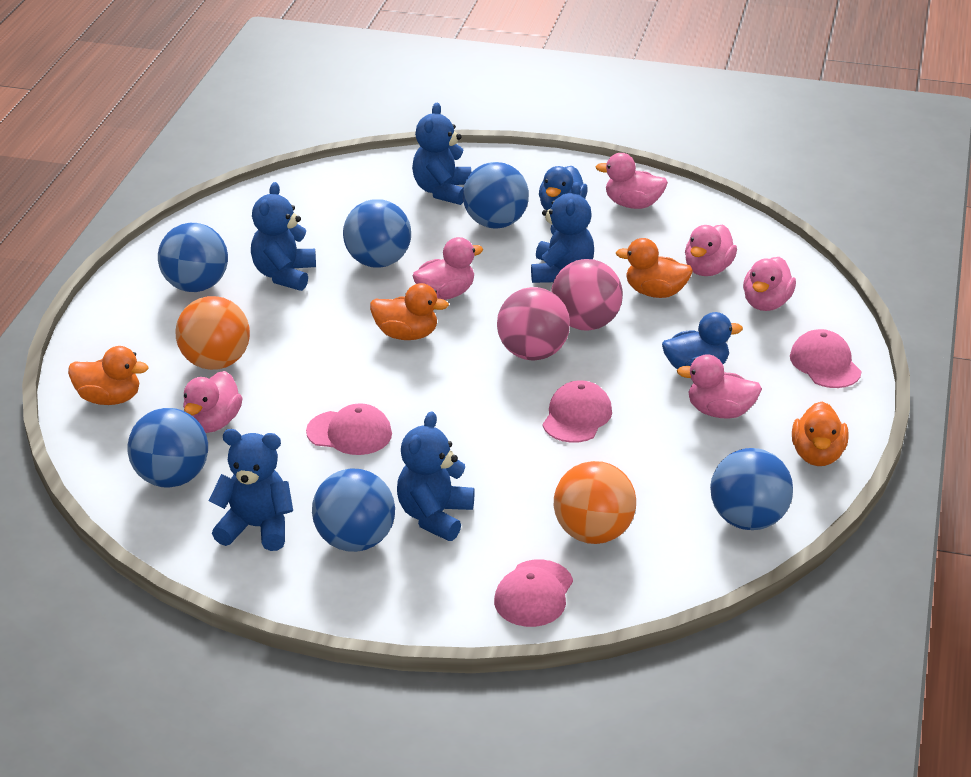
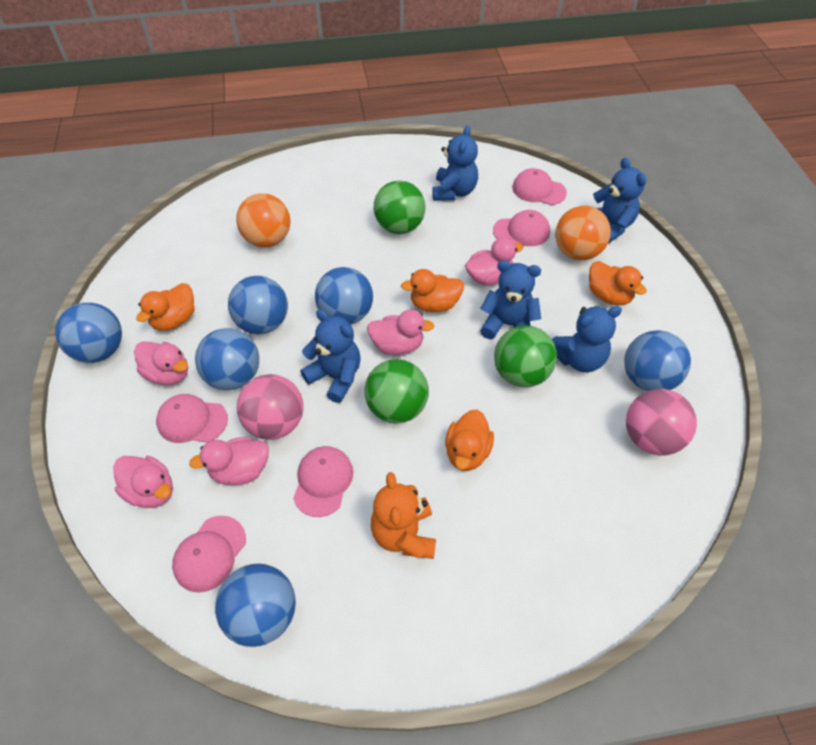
blue duck: 2 -> 0
green ball: 0 -> 3
orange teddy bear: 0 -> 1
pink cap: 4 -> 5
pink duck: 6 -> 5

